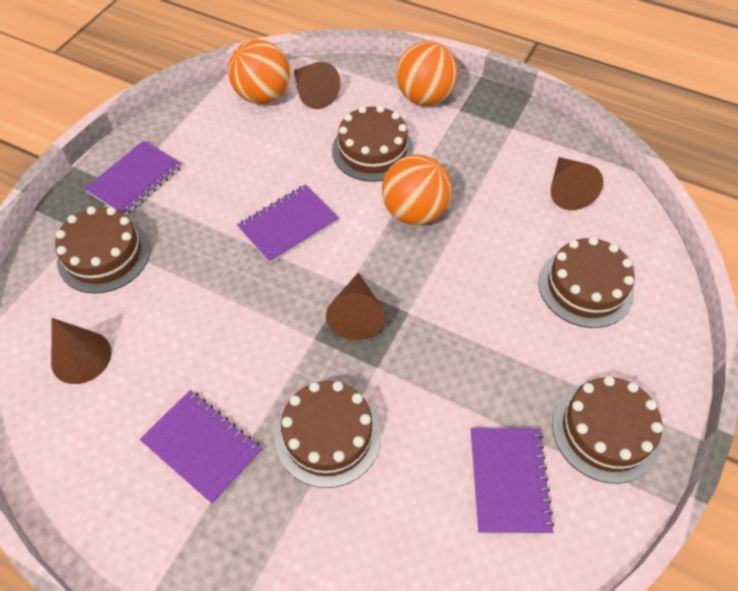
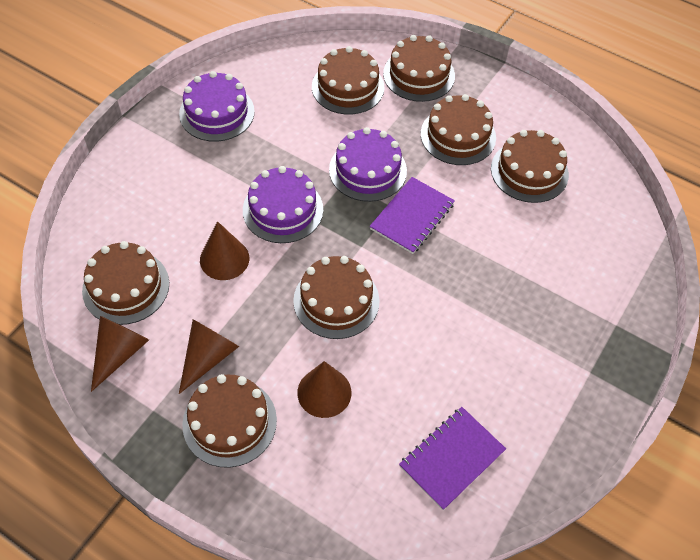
brown cake: 5 -> 7
orange ball: 3 -> 0
purple cake: 0 -> 3
purple notebook: 4 -> 2

